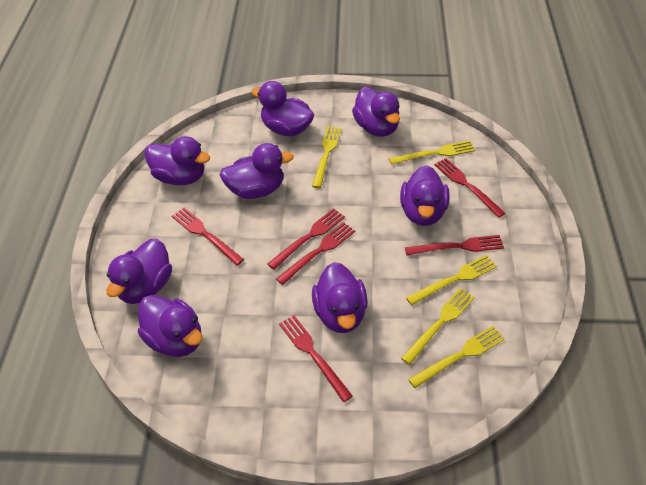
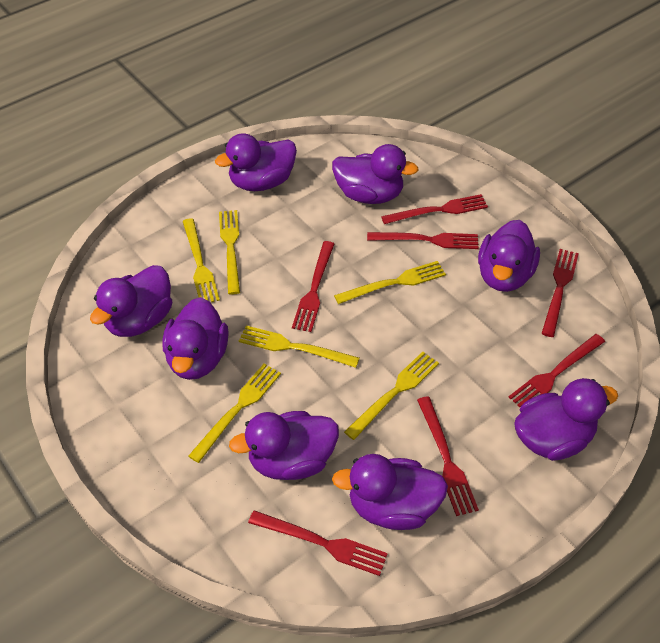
red fork: 6 -> 7
yellow fork: 5 -> 6

